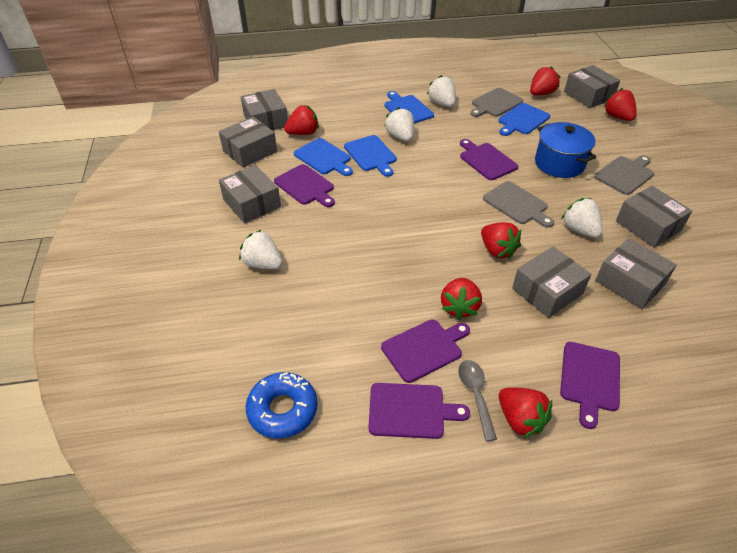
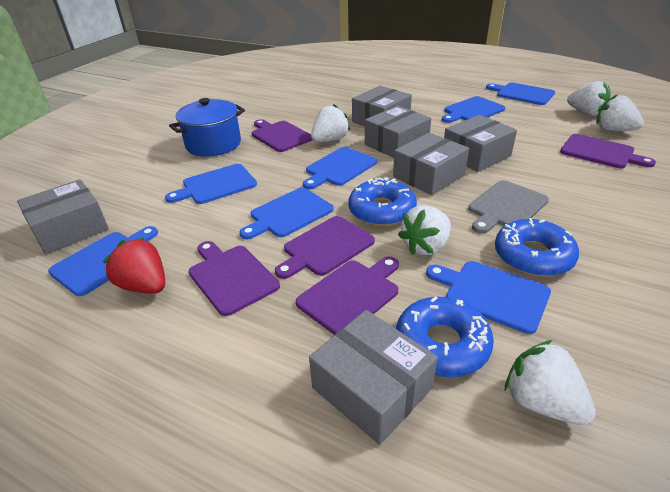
blue cutting board: 4 -> 7
blue donut: 1 -> 3
grey box: 7 -> 6
grey cutting board: 3 -> 1
grey spoon: 1 -> 0
red strawberry: 6 -> 1
white strawberry: 4 -> 5

